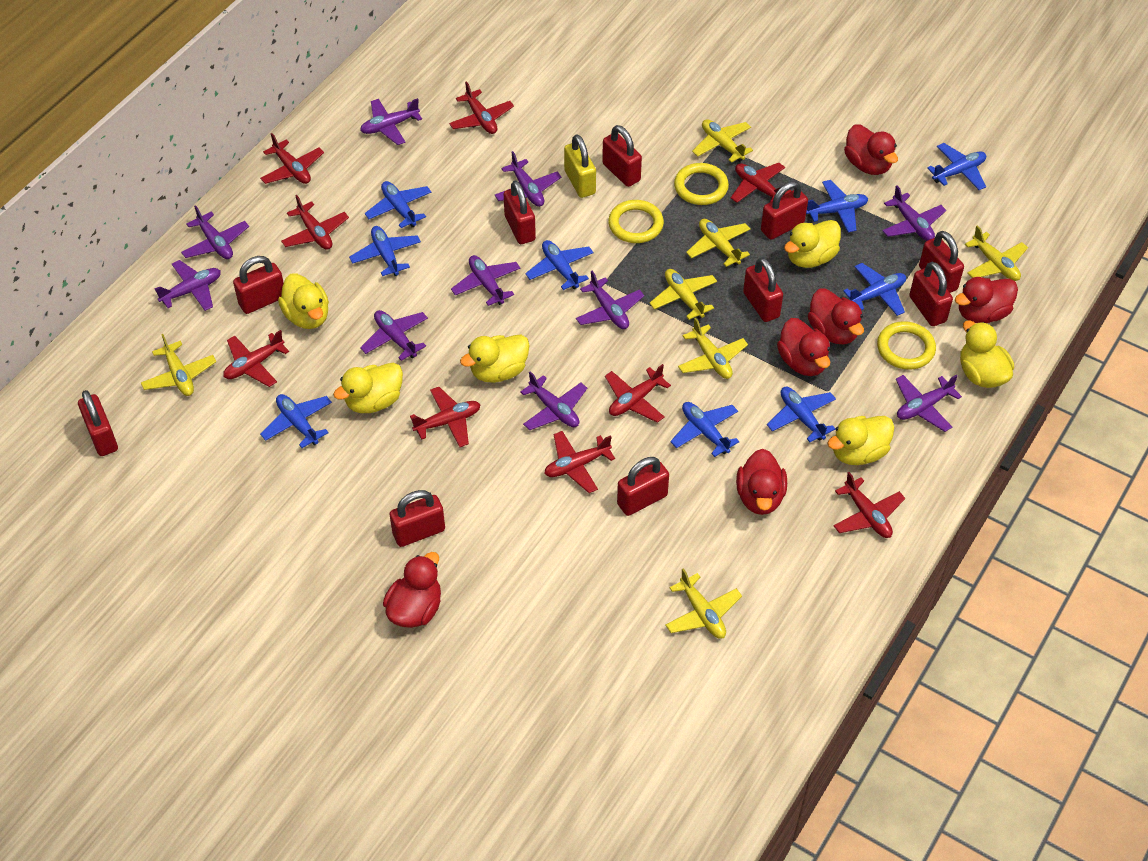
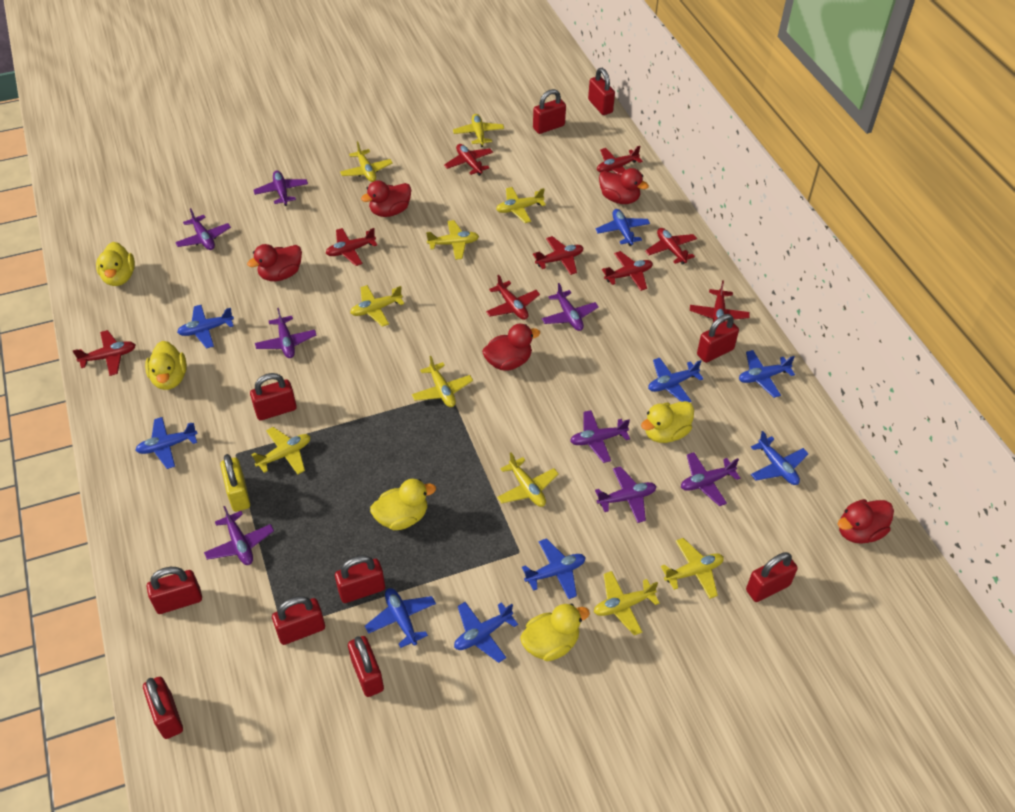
purple plane: 10 -> 8
red duck: 6 -> 5
yellow duck: 6 -> 5
yellow plane: 7 -> 10
yellow ring: 3 -> 0

